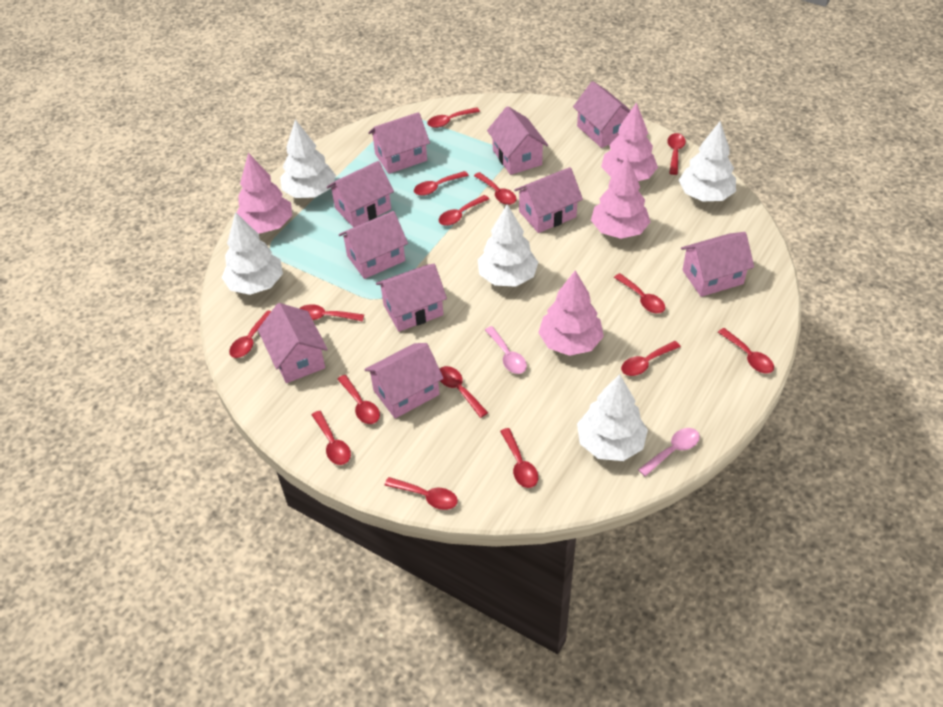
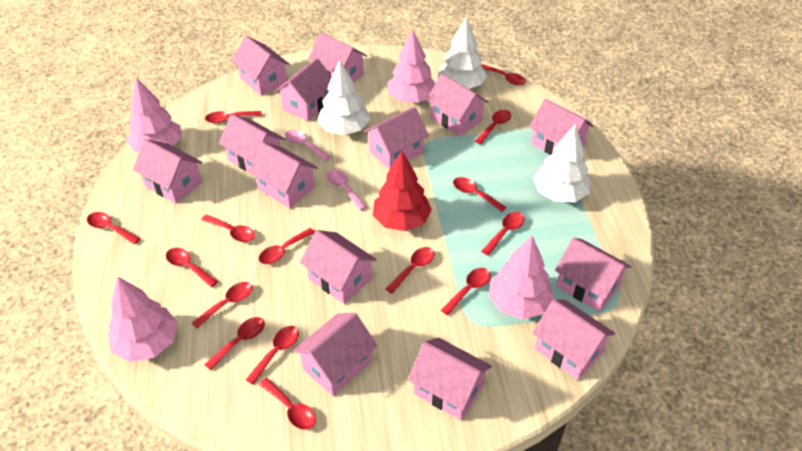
pink house: 10 -> 14
red tree: 0 -> 1
white tree: 5 -> 3

